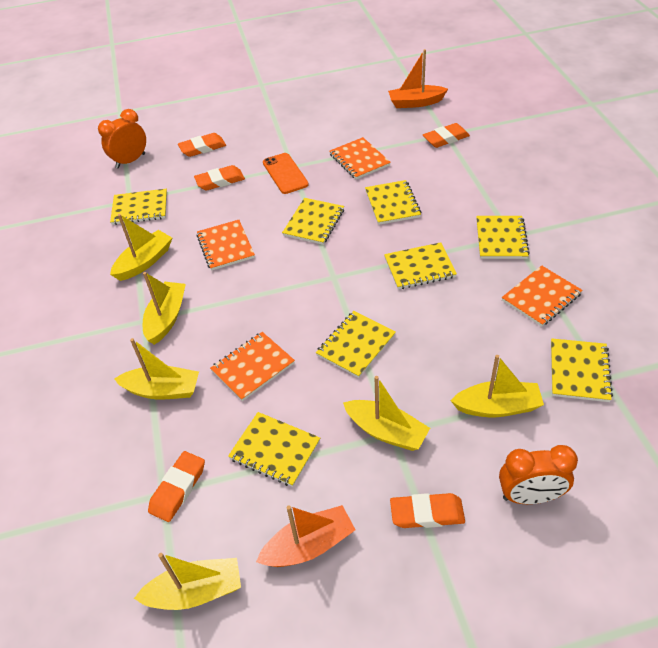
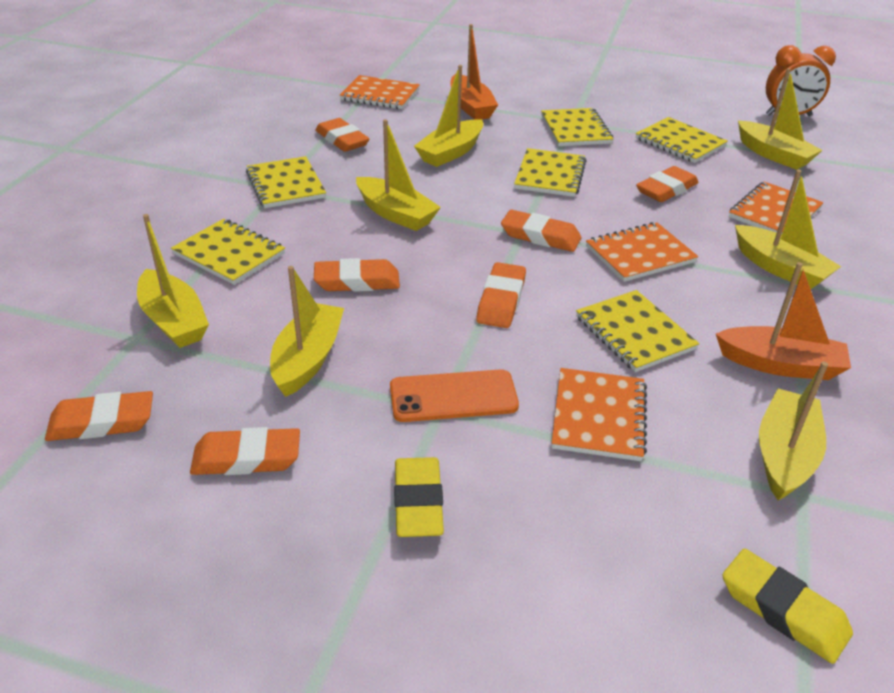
orange clock: 2 -> 1
orange eraser: 5 -> 7
yellow boat: 6 -> 7
yellow eraser: 0 -> 2
yellow notebook: 8 -> 6

